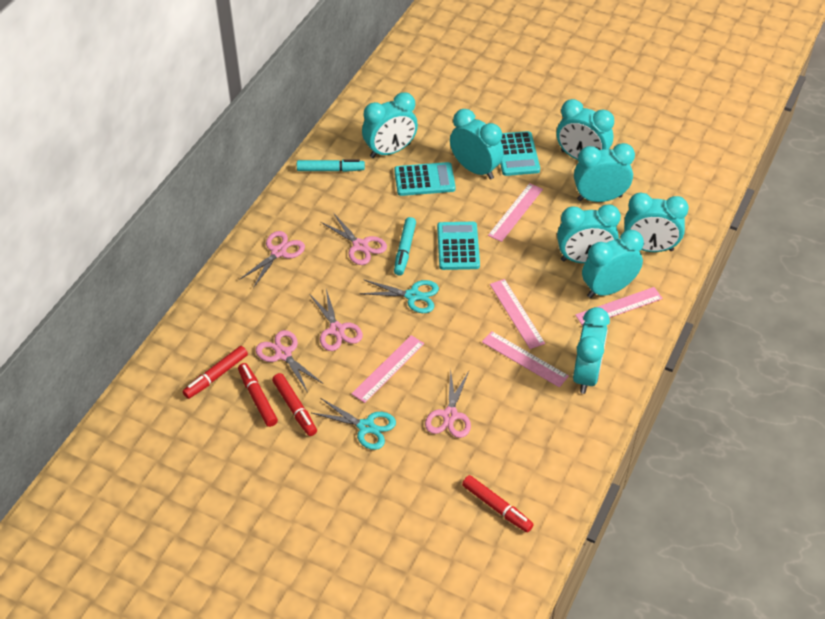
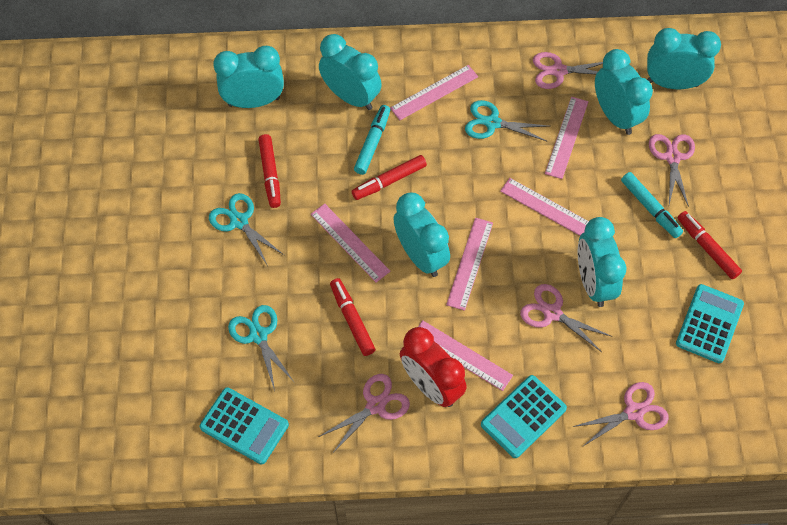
pink ruler: 5 -> 6
red clock: 0 -> 1
turquoise clock: 8 -> 6
turquoise scissors: 2 -> 3

